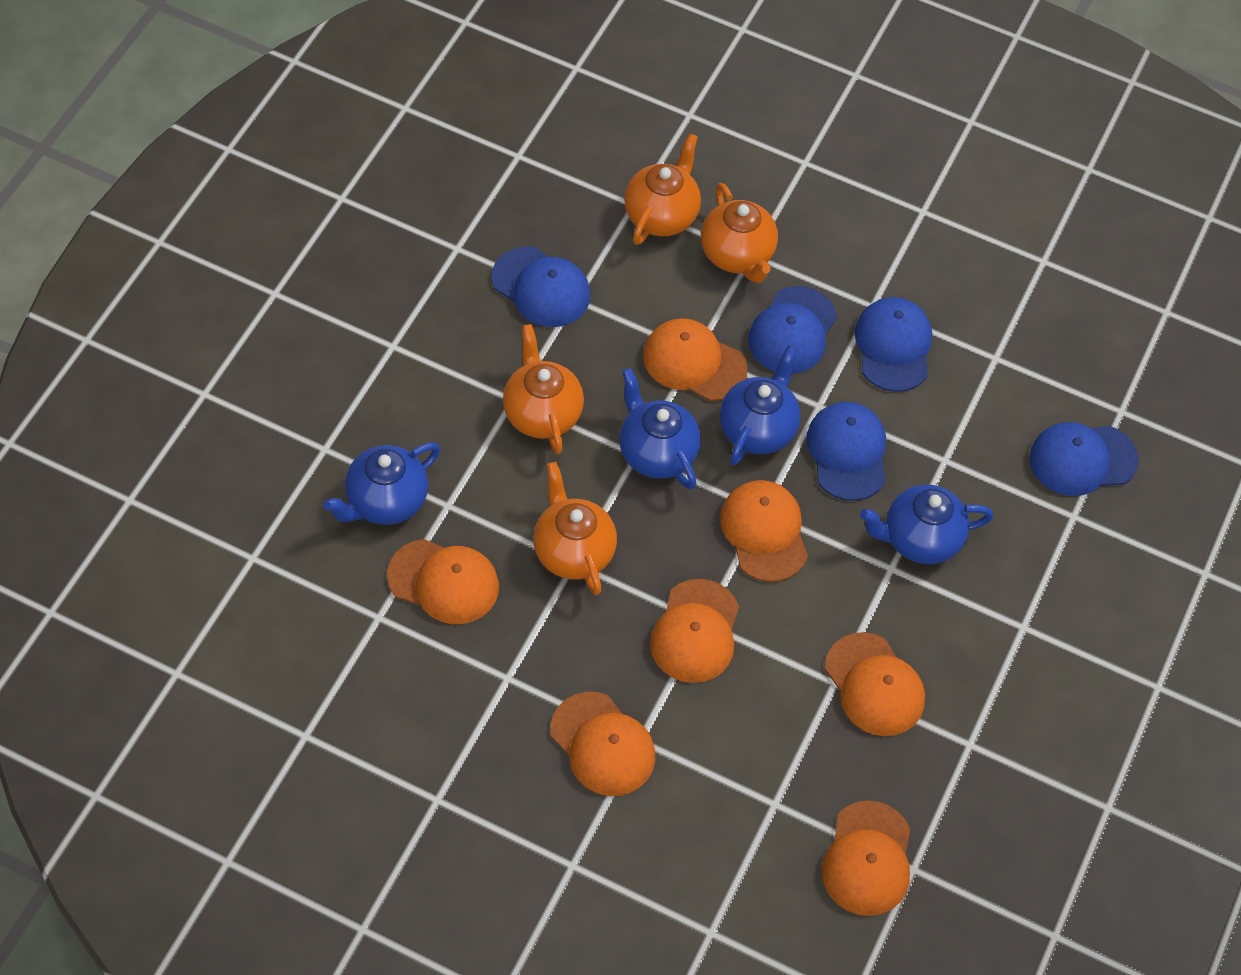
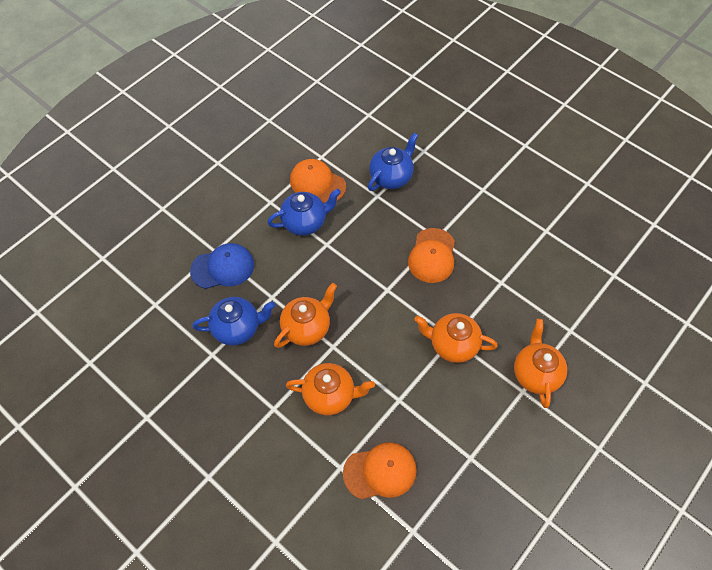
blue cap: 5 -> 1
blue teapot: 4 -> 3
orange cap: 7 -> 3

